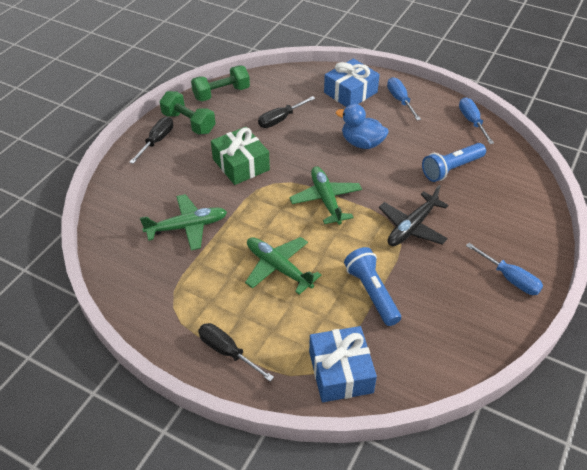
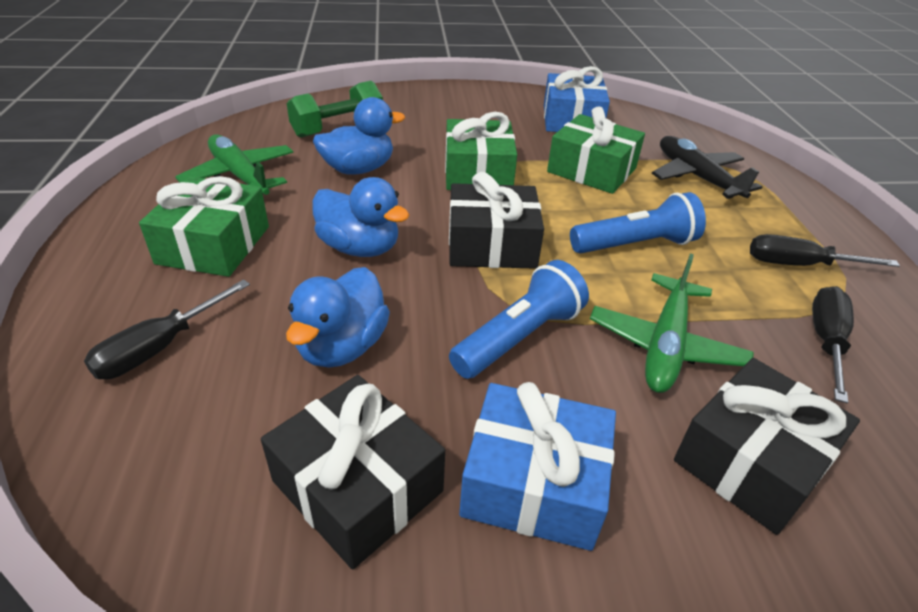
black gift: 0 -> 3
blue duck: 1 -> 3
blue screwdriver: 3 -> 0
green dumbbell: 2 -> 1
green gift: 1 -> 3
green plane: 3 -> 2

